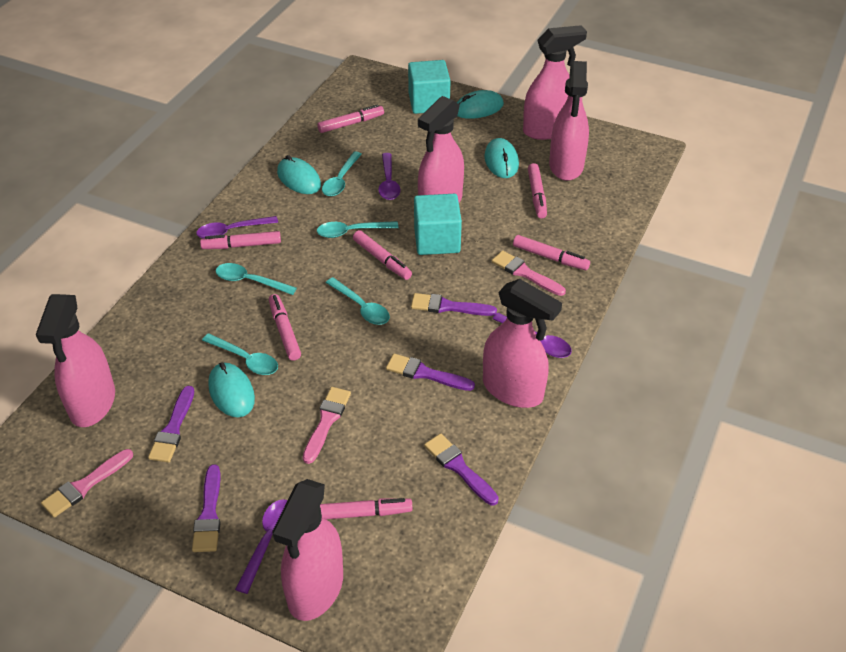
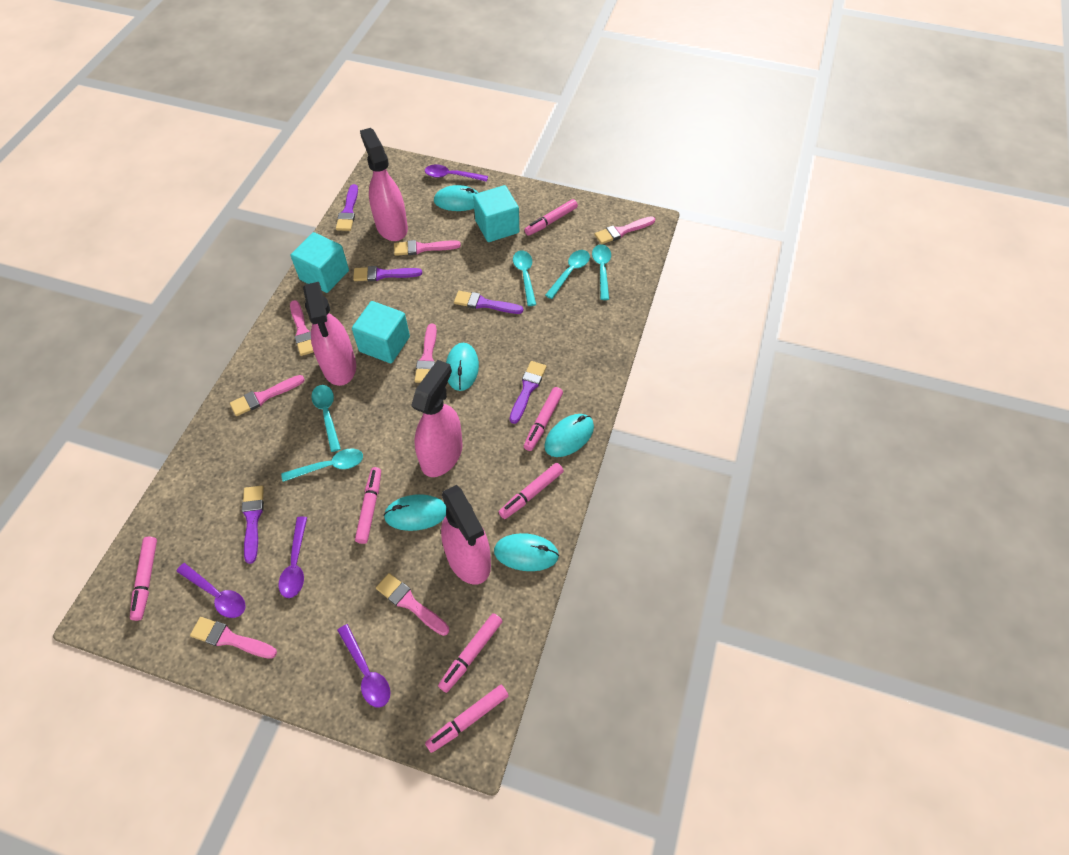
pink brush: 3 -> 7
pink spray bottle: 6 -> 4
turquoise cube: 2 -> 3
turquoise mouse: 4 -> 5

